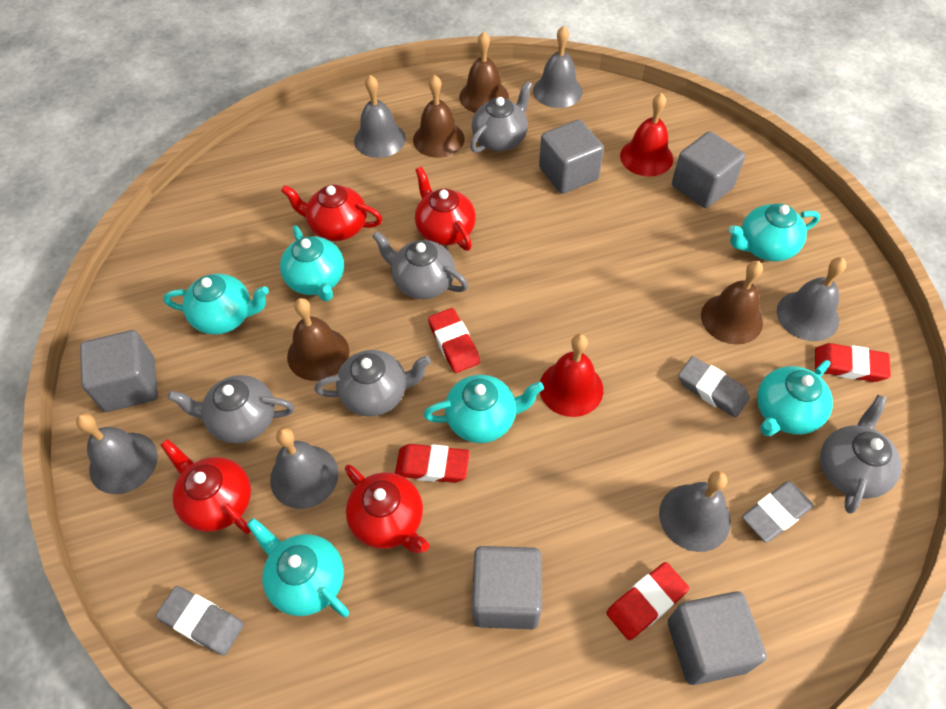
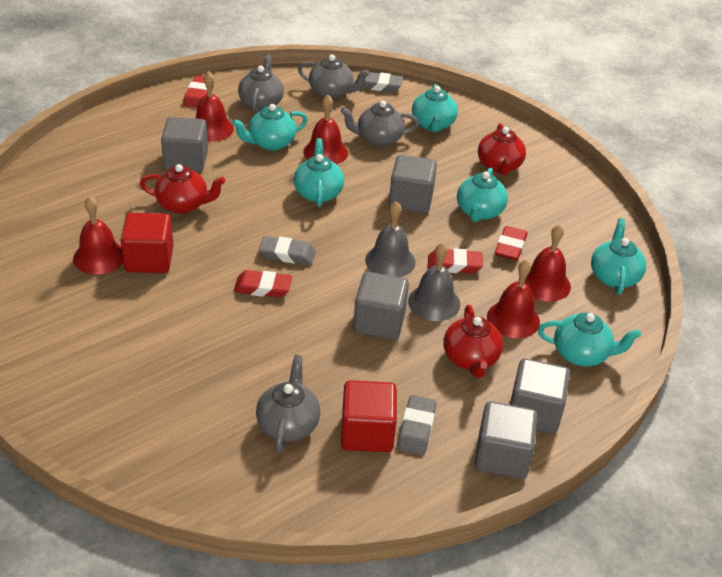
brown bell: 4 -> 0
grey bell: 6 -> 2
grey teapot: 5 -> 4
red bell: 2 -> 5
red cube: 0 -> 2
red teapot: 4 -> 3

